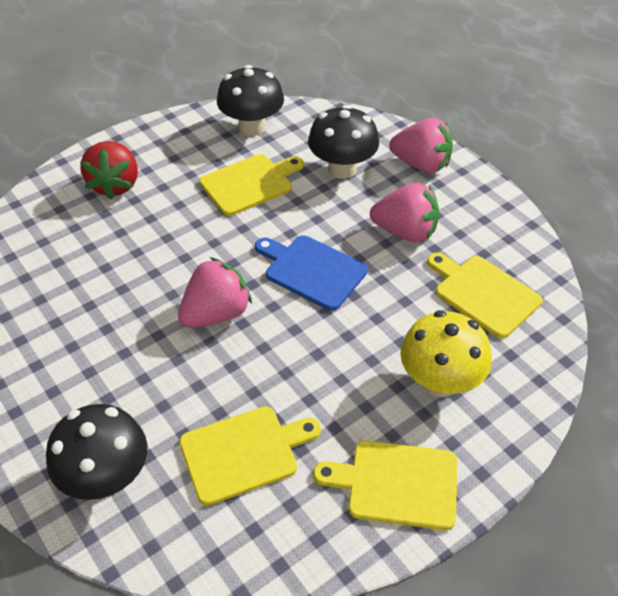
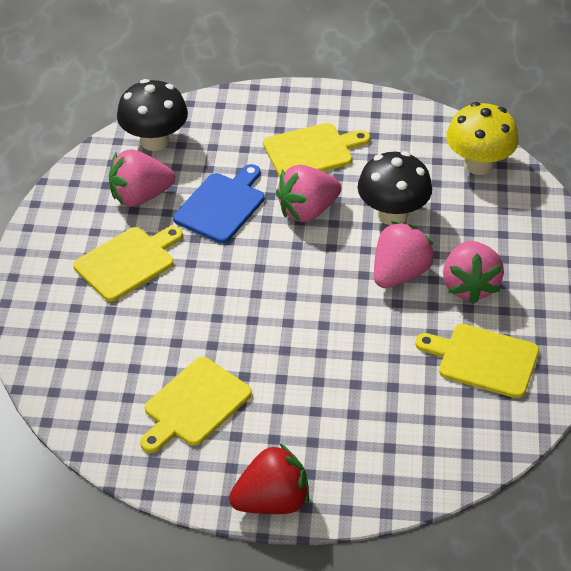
black mushroom: 3 -> 2
pink strawberry: 3 -> 4

